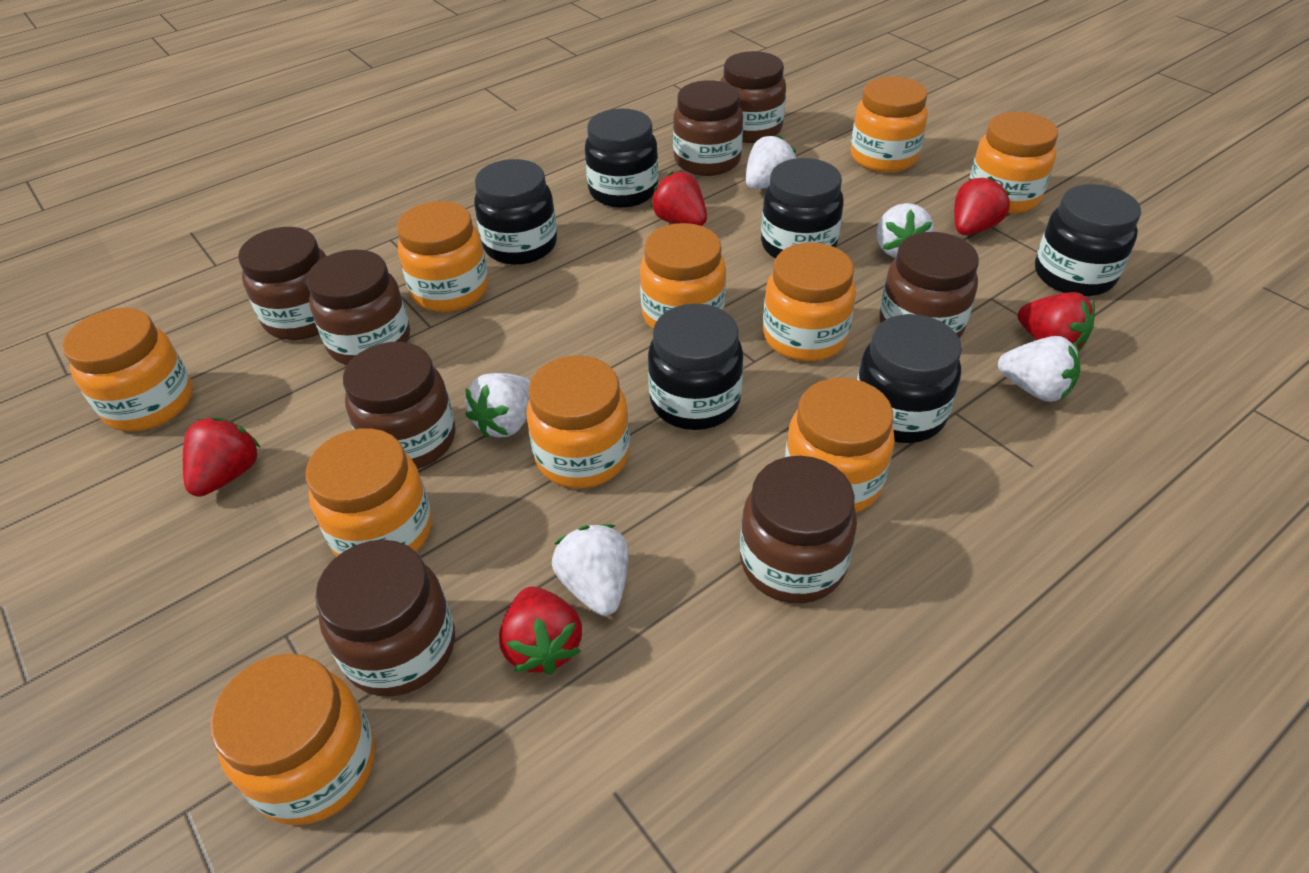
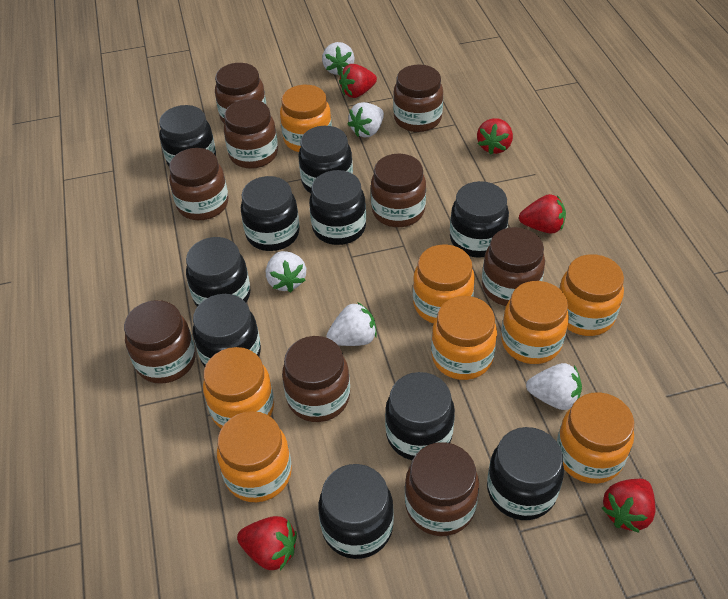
black jar: 6 -> 10
brown jar: 8 -> 9
orange jar: 10 -> 8

